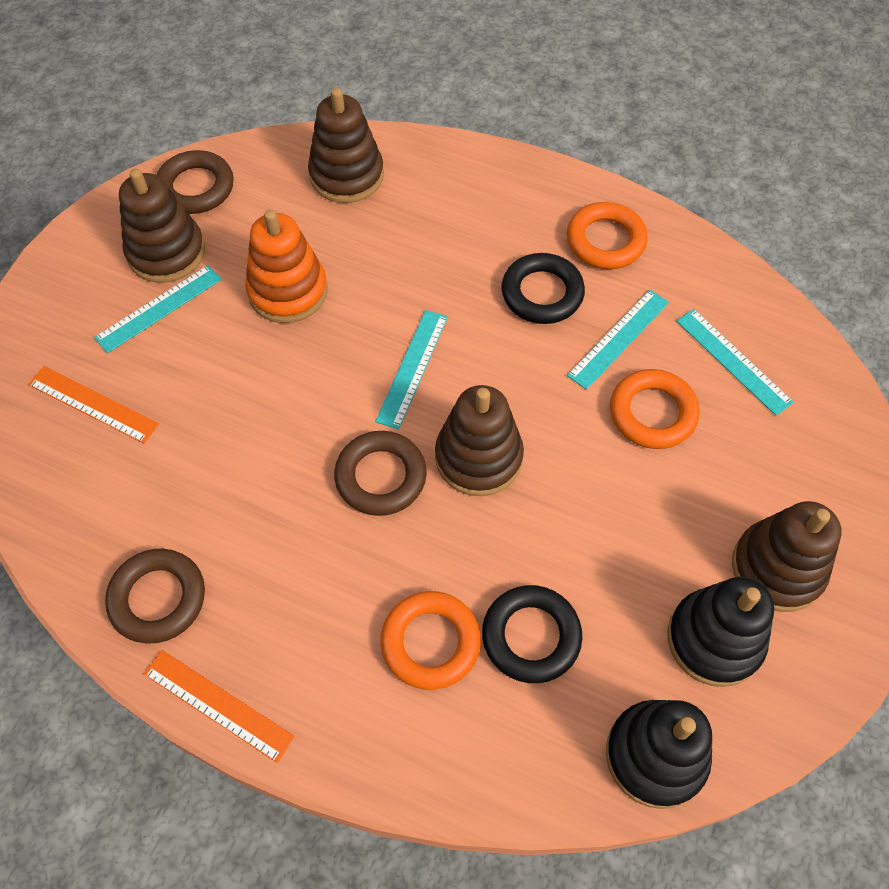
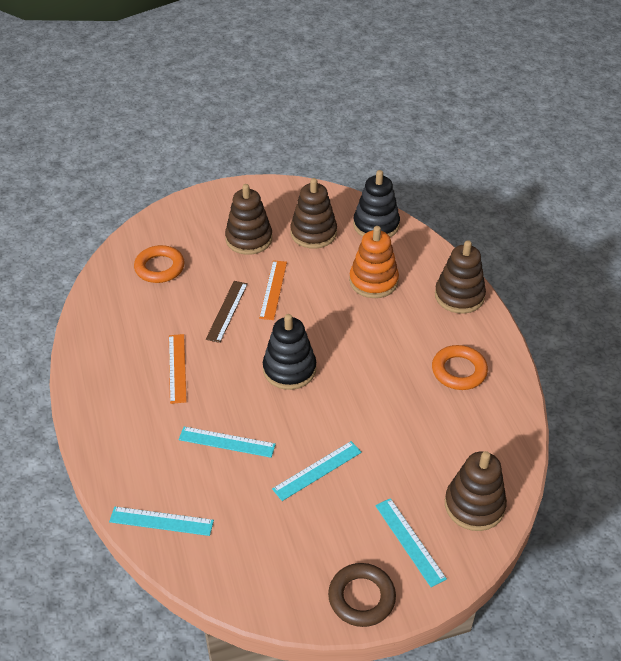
black ring: 2 -> 0
brown ring: 3 -> 1
brown ruler: 0 -> 1
orange ring: 3 -> 2

